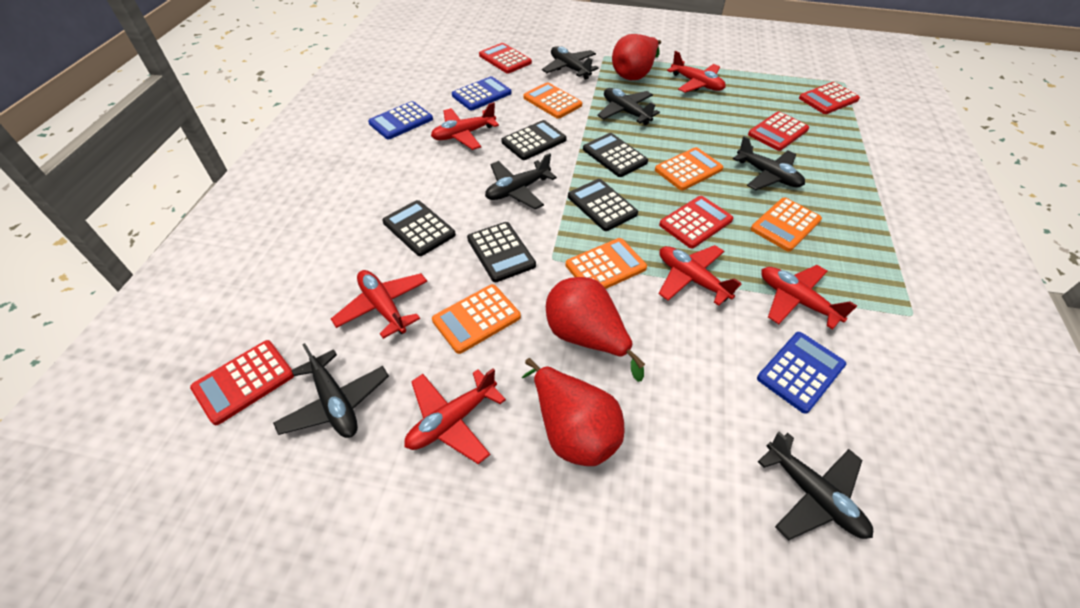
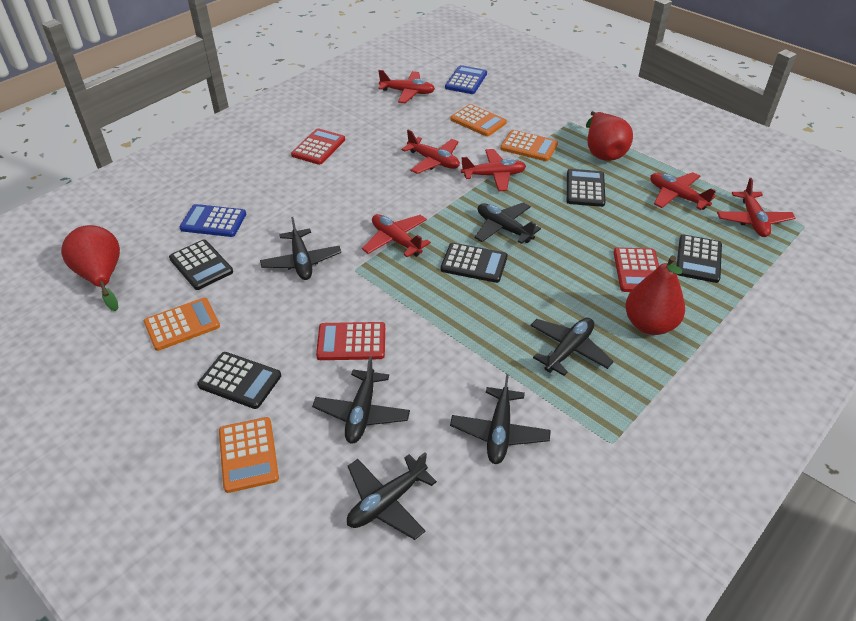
blue calculator: 3 -> 2
orange calculator: 5 -> 4
red calculator: 5 -> 3

